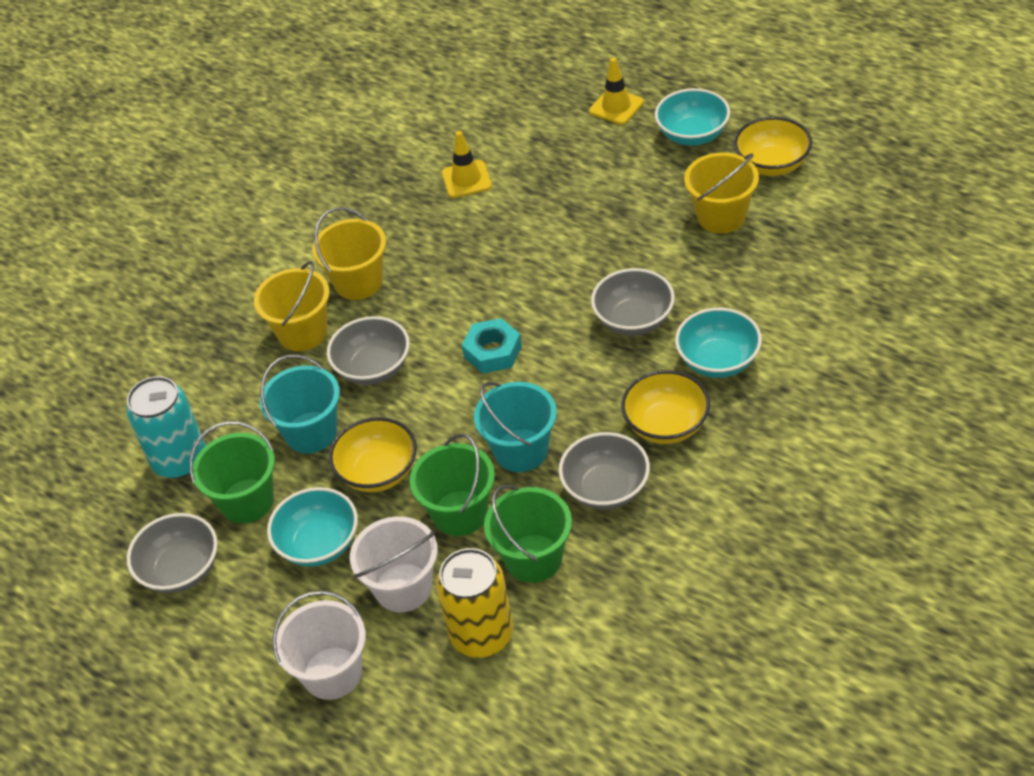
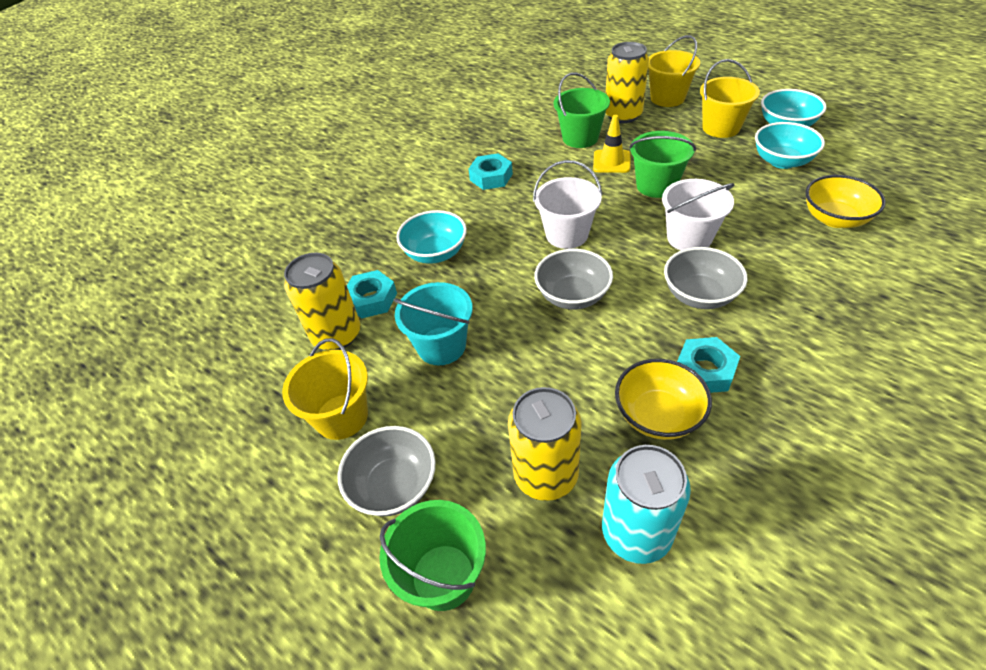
grey bowl: 4 -> 3
turquoise bucket: 2 -> 1
turquoise nut: 1 -> 3
yellow bowl: 3 -> 2
yellow can: 1 -> 3
yellow traffic cone: 2 -> 1

